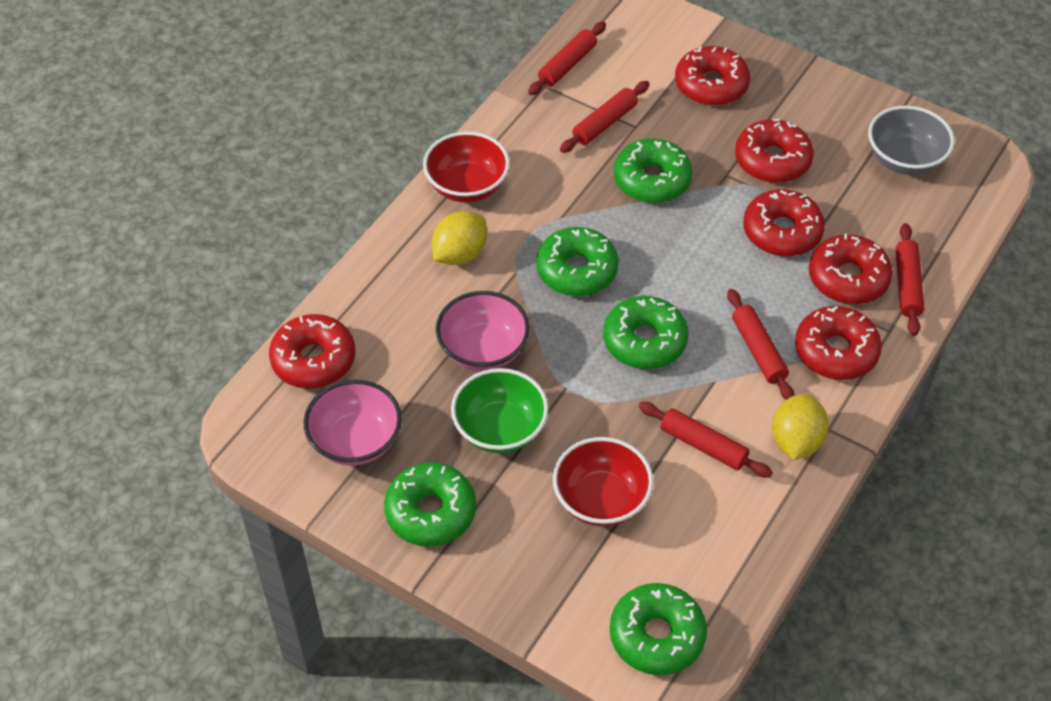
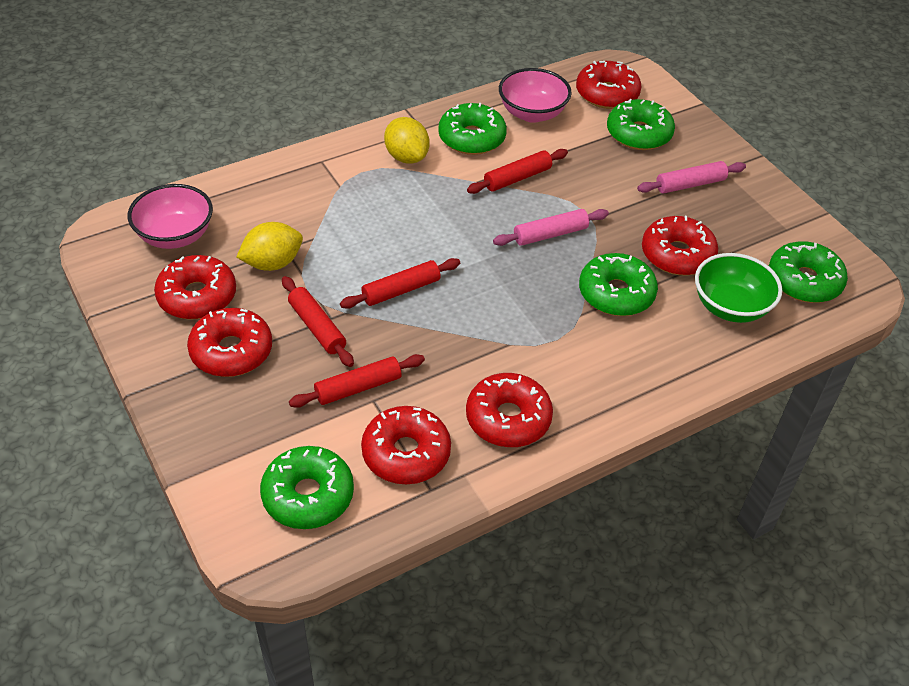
grey bowl: 1 -> 0
pink rolling pin: 0 -> 2
red bowl: 2 -> 0
red rolling pin: 5 -> 4

